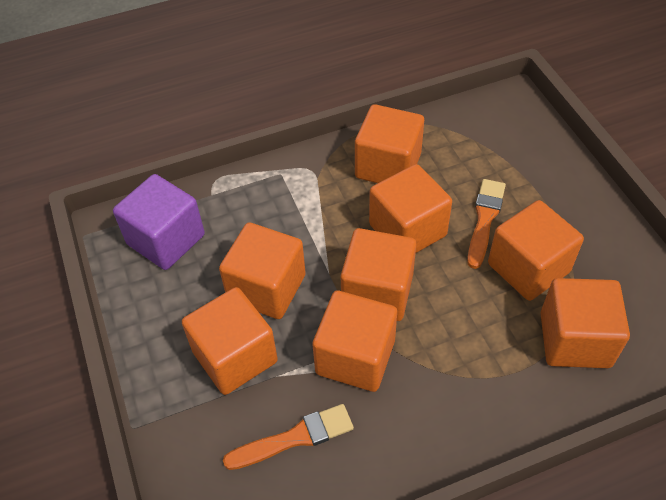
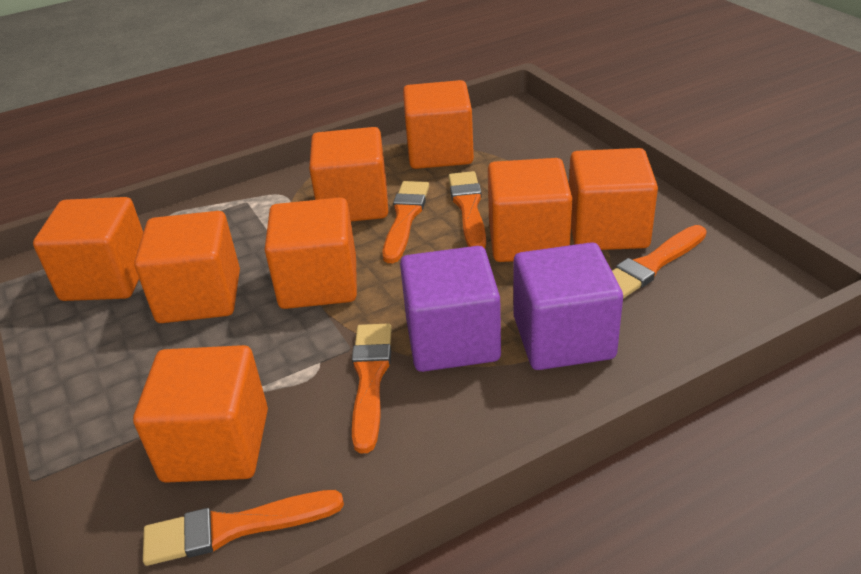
orange brush: 2 -> 5
purple cube: 1 -> 2

